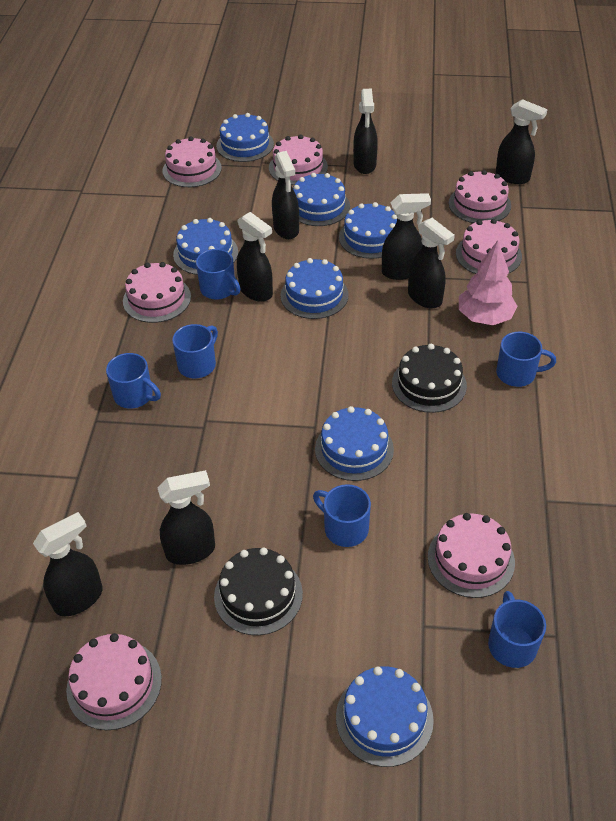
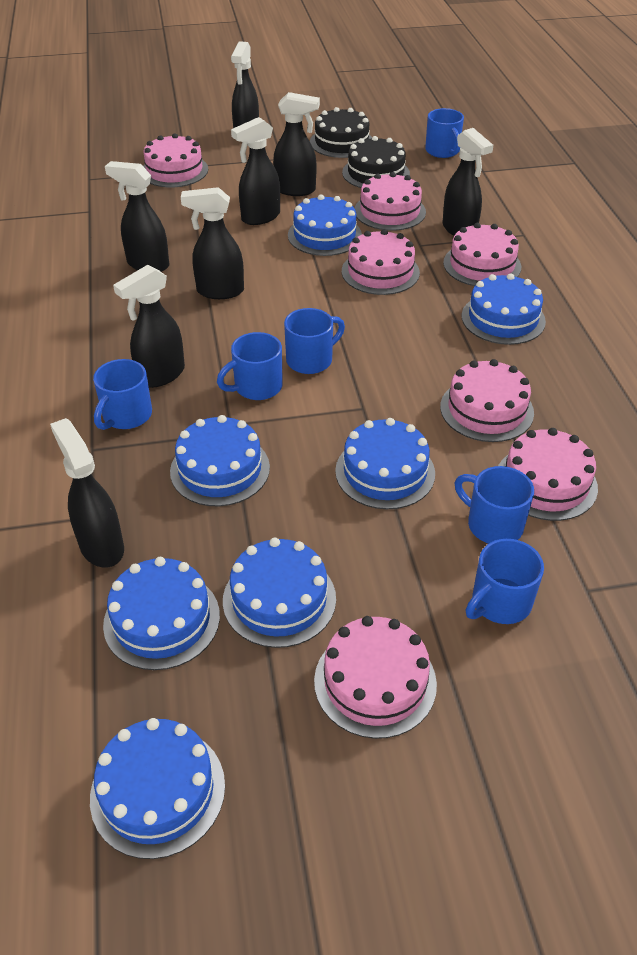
pink tree: 1 -> 0

